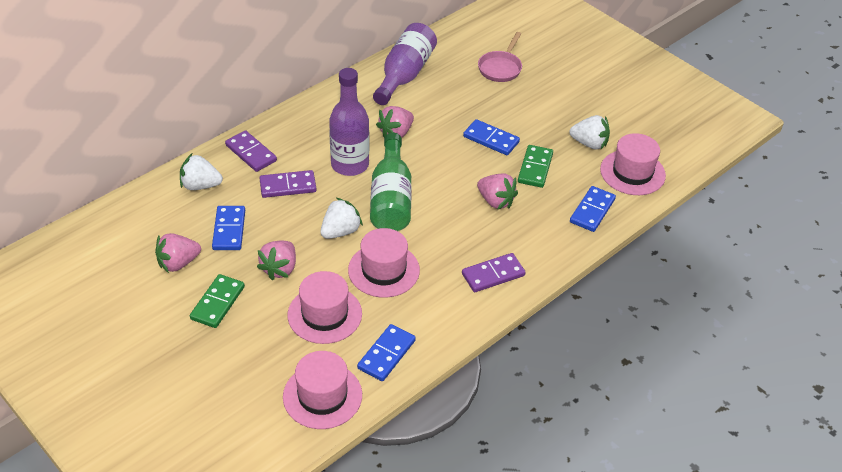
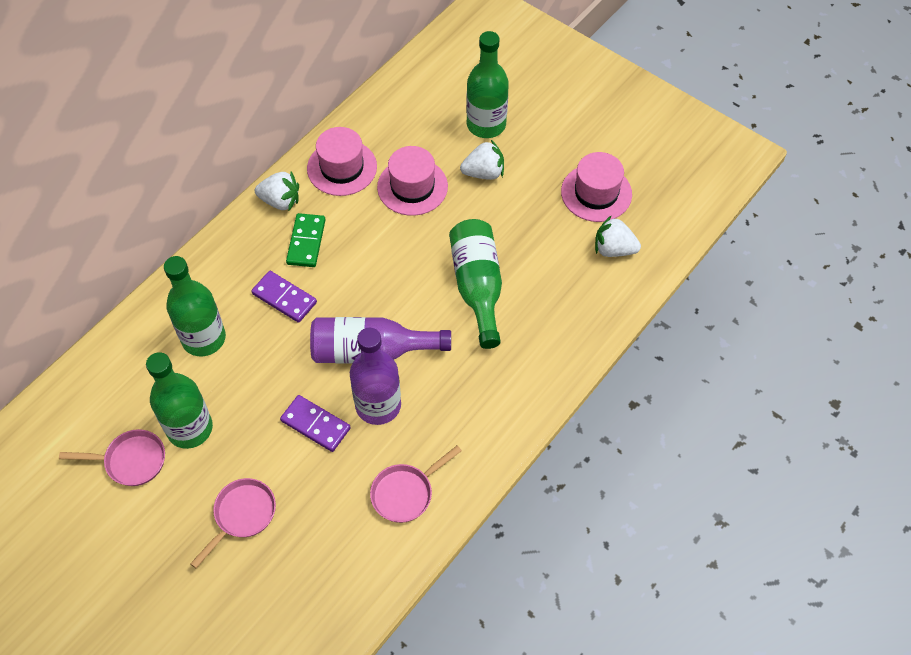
blue domino: 4 -> 0
green bottle: 1 -> 4
green domino: 2 -> 1
pink hat: 4 -> 3
pink pan: 1 -> 3
pink strawberry: 4 -> 0
purple domino: 3 -> 2

